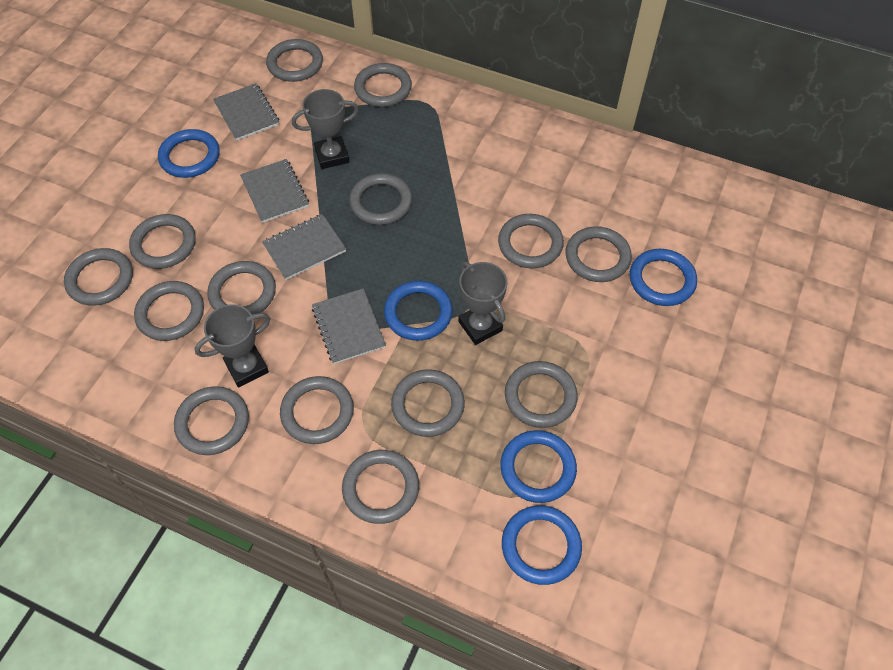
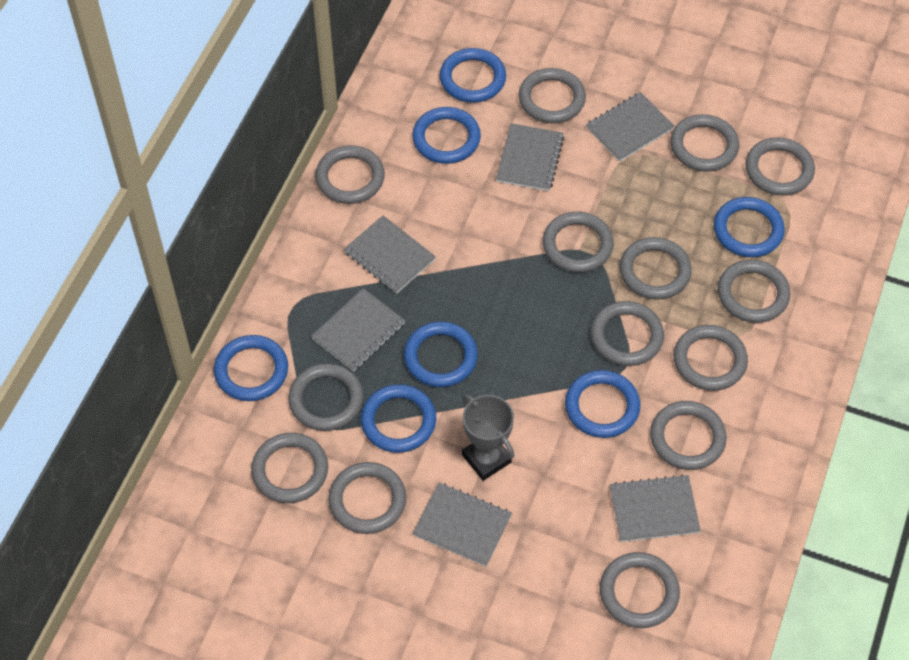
blue ring: 5 -> 7
grey notebook: 4 -> 6
grey trophy: 3 -> 1

